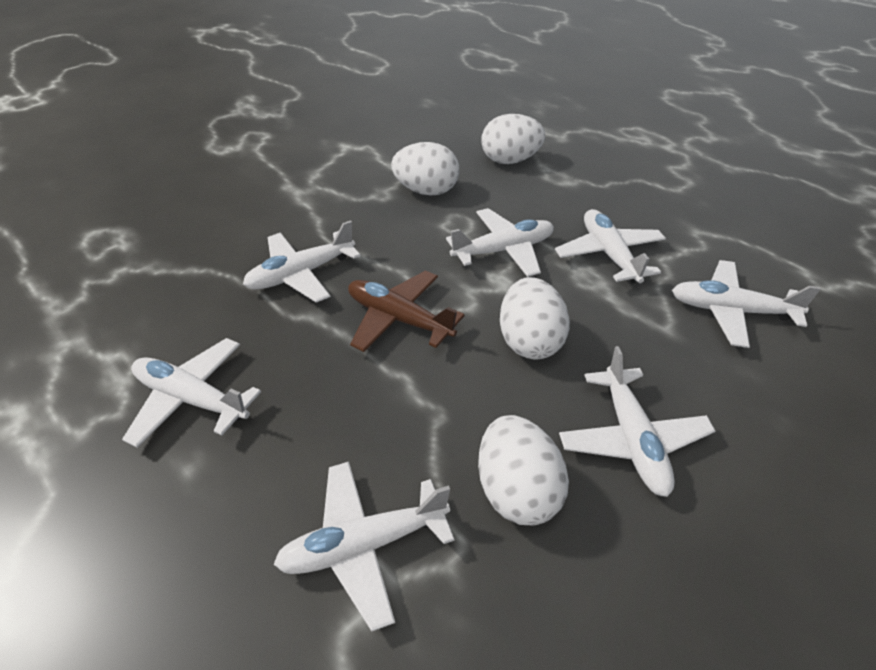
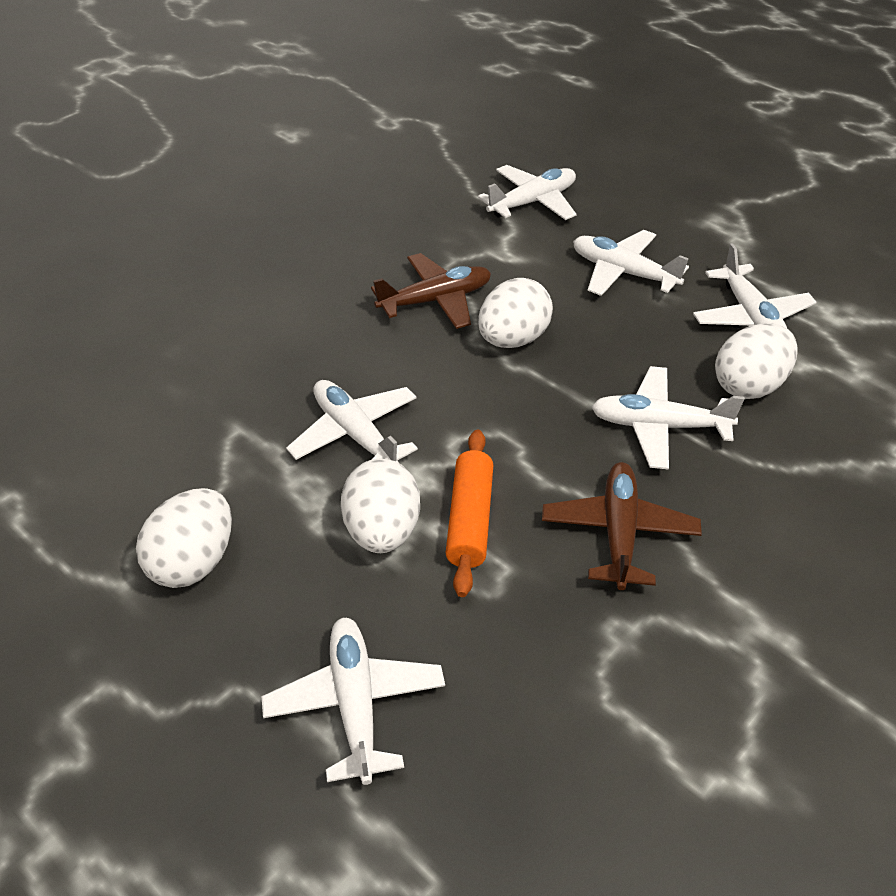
brown plane: 1 -> 2
orange rolling pin: 0 -> 1
white plane: 7 -> 6

